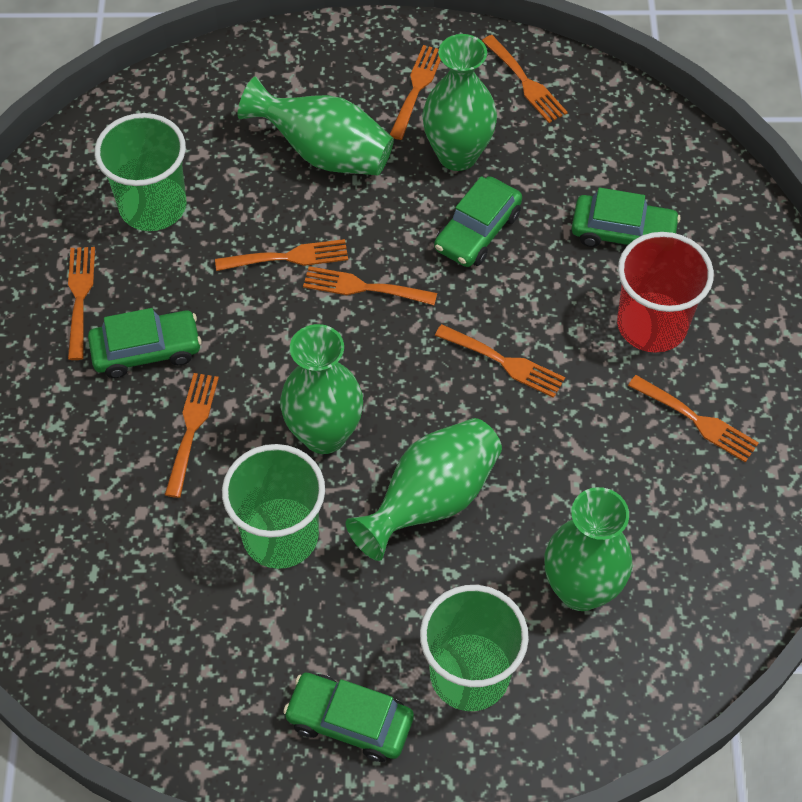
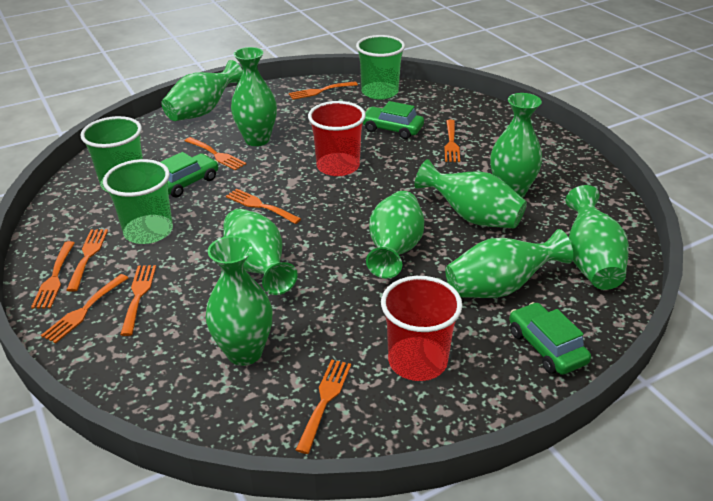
green car: 4 -> 3
green vase: 5 -> 9
orange fork: 8 -> 9
red cup: 1 -> 2

